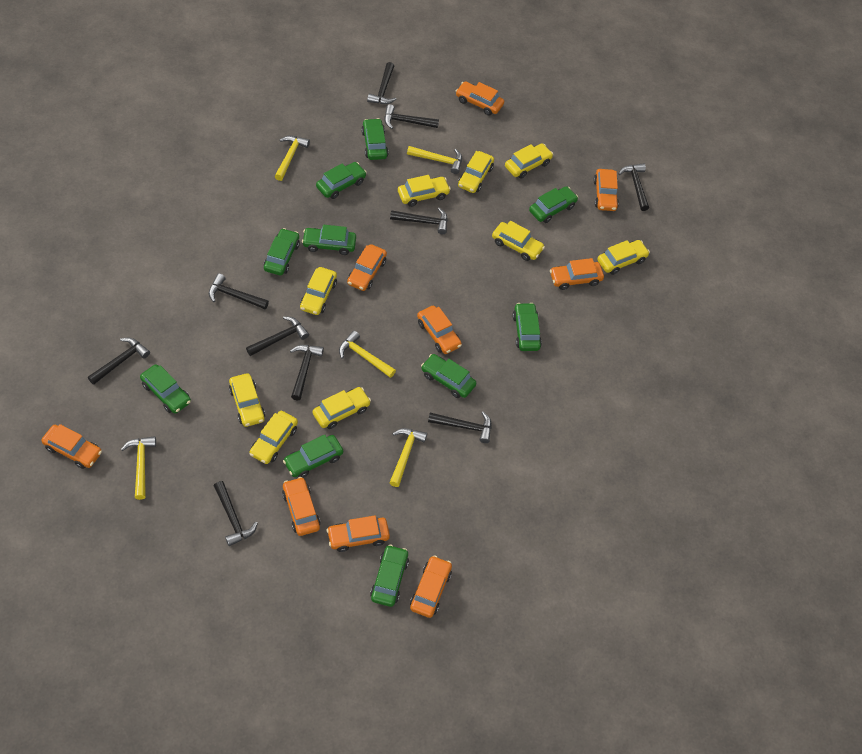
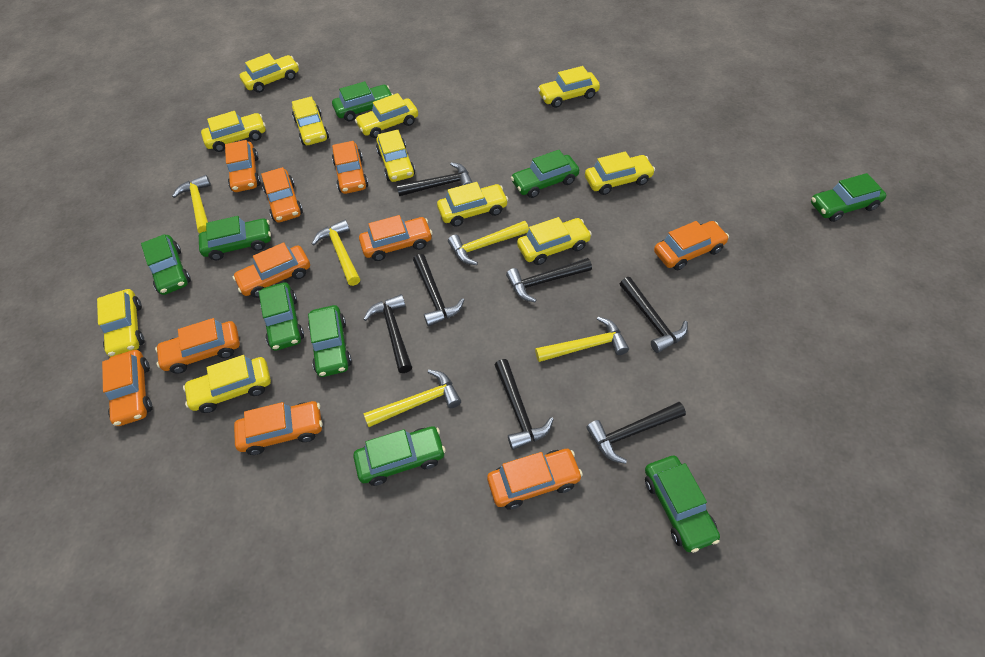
black hammer: 10 -> 7
green car: 10 -> 9
orange car: 9 -> 10
yellow car: 9 -> 11

